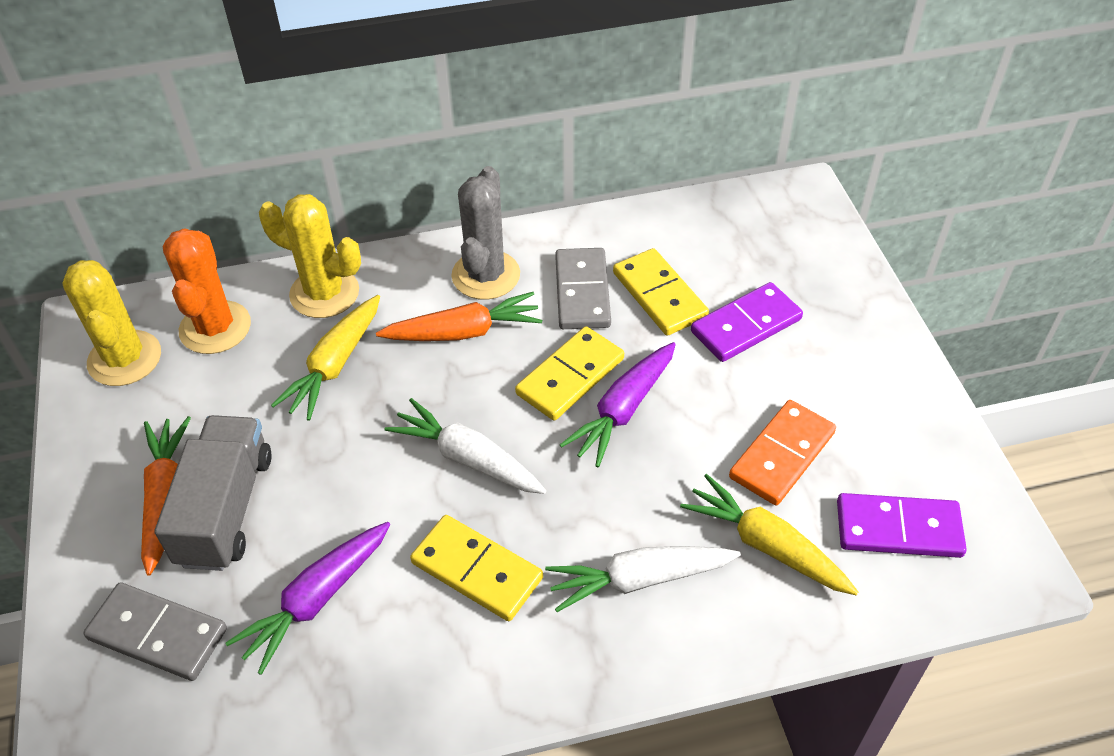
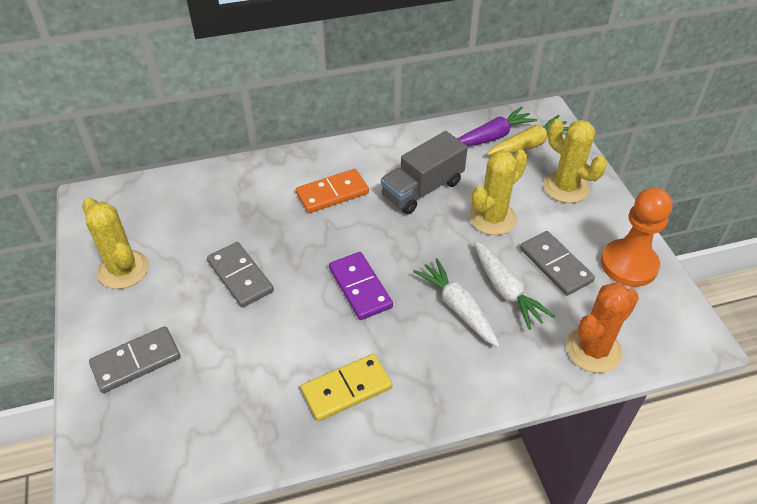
grey cactus: 1 -> 0
grey domino: 2 -> 3
orange carrot: 2 -> 0
orange pawn: 0 -> 1
purple carrot: 2 -> 1
purple domino: 2 -> 1
yellow cactus: 2 -> 3
yellow carrot: 2 -> 1
yellow domino: 3 -> 1

